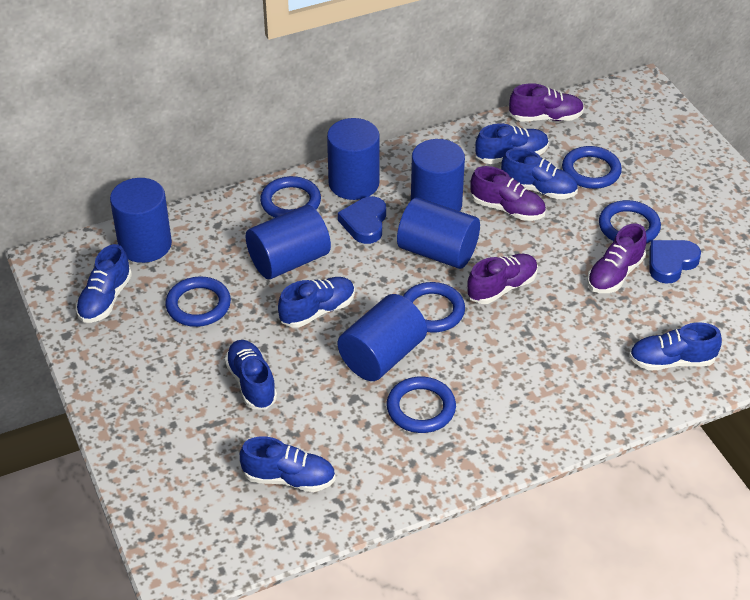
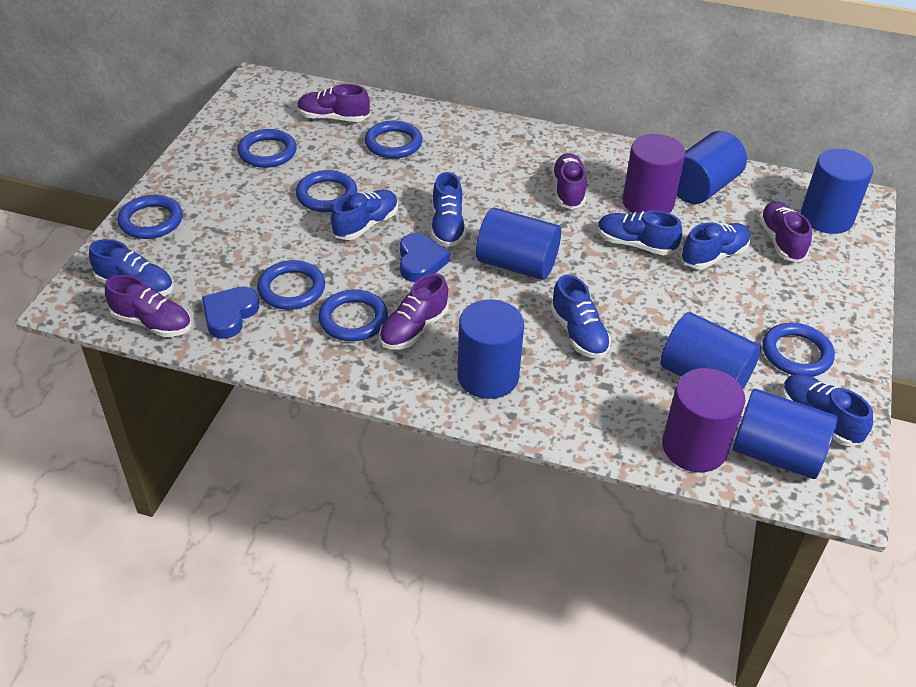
blue ring: 6 -> 7
purple cylinder: 0 -> 2
purple shoe: 4 -> 5

